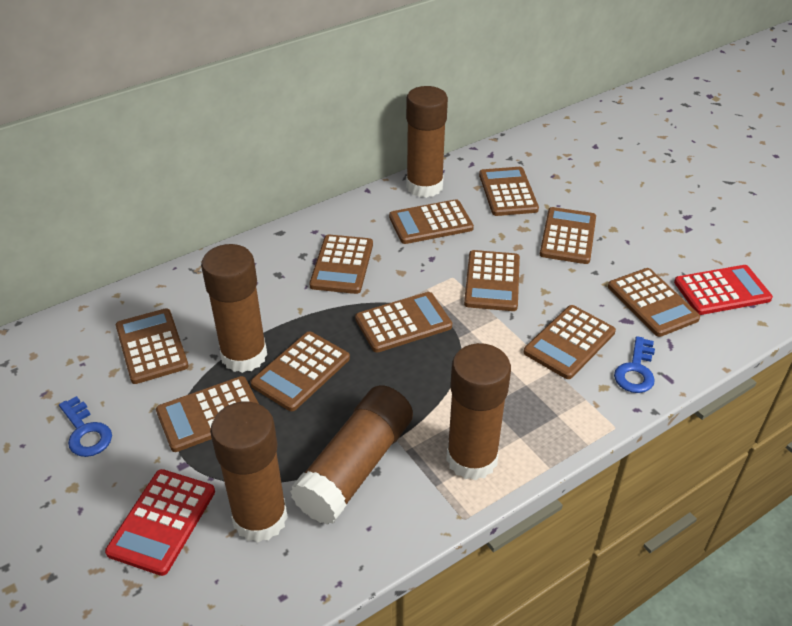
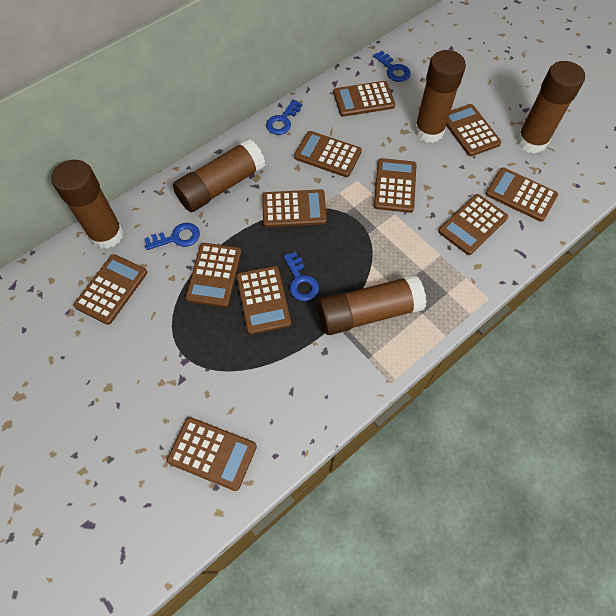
blue key: 2 -> 4
red calculator: 2 -> 0

